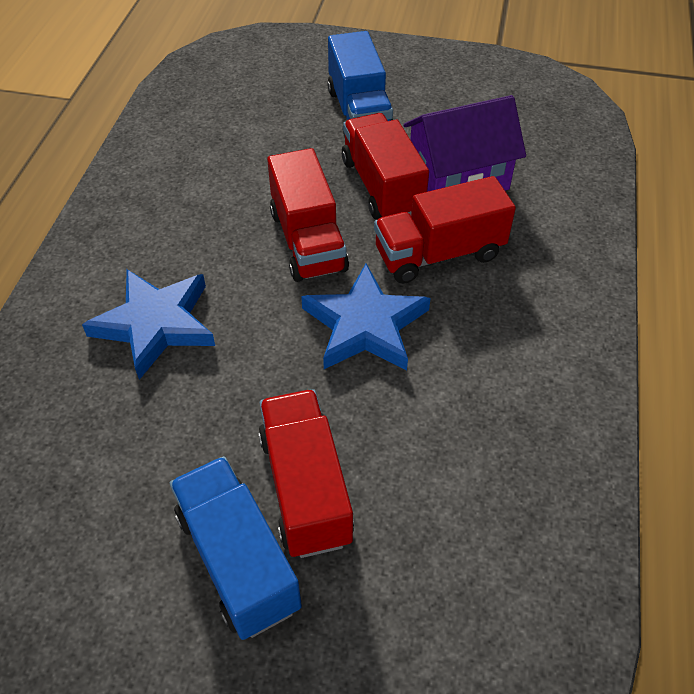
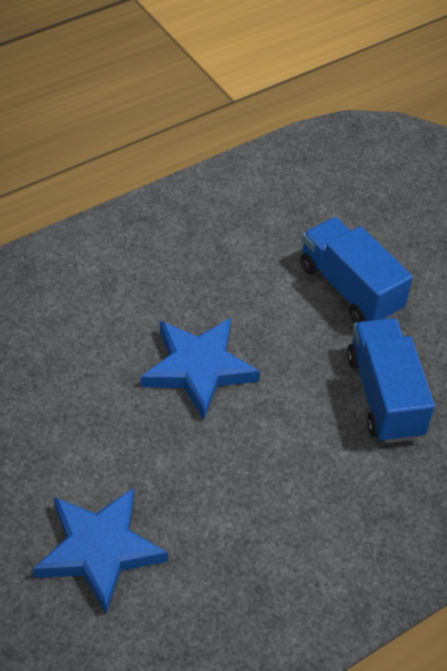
purple house: 1 -> 0
red truck: 4 -> 0

